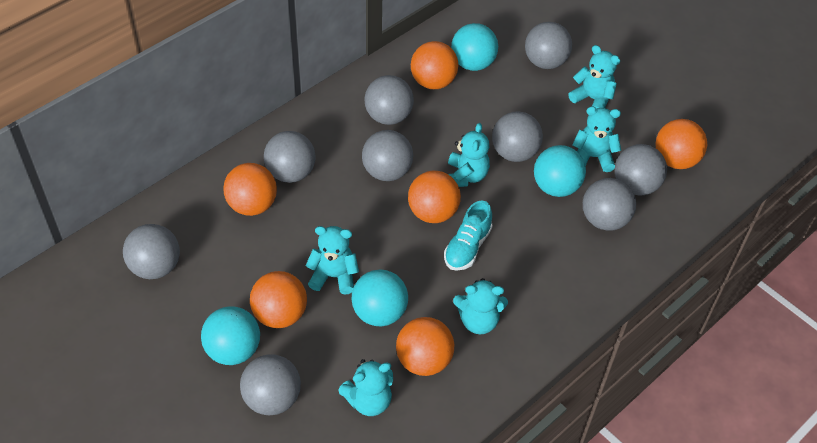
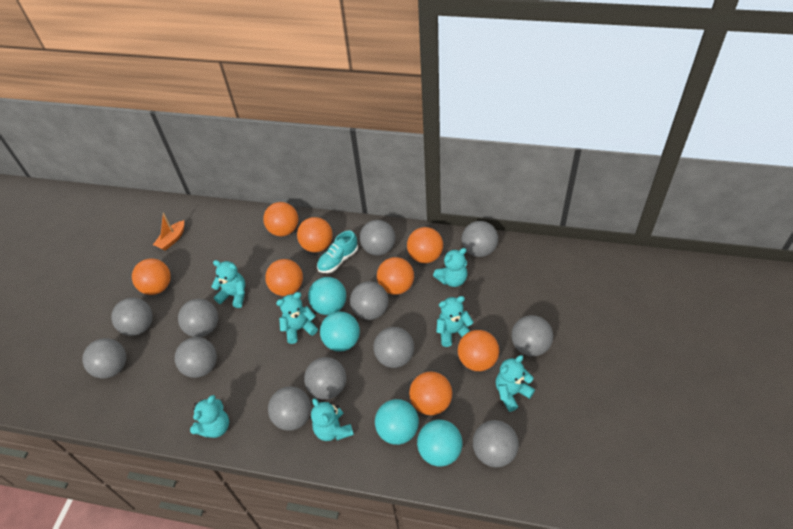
grey ball: 9 -> 12
orange ball: 6 -> 8
orange boat: 0 -> 1
turquoise teddy bear: 6 -> 7

